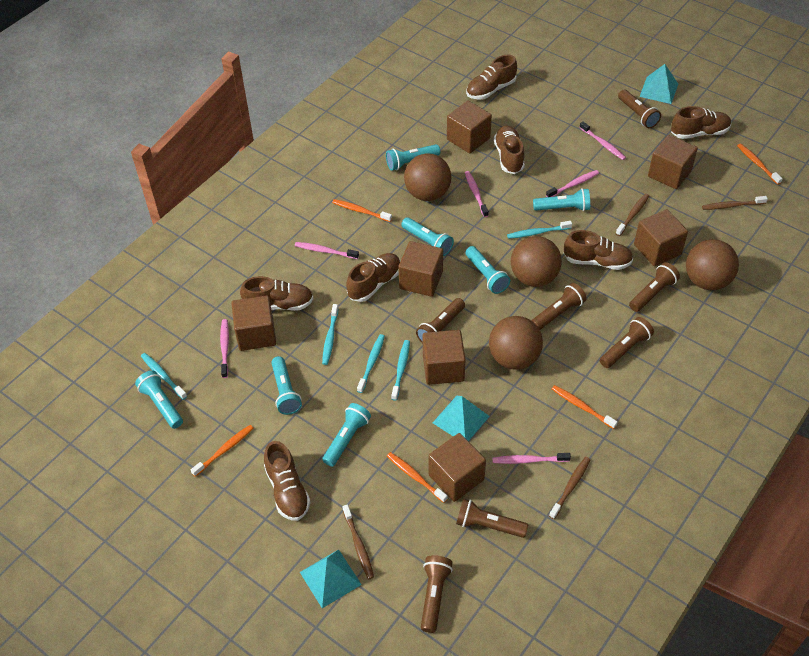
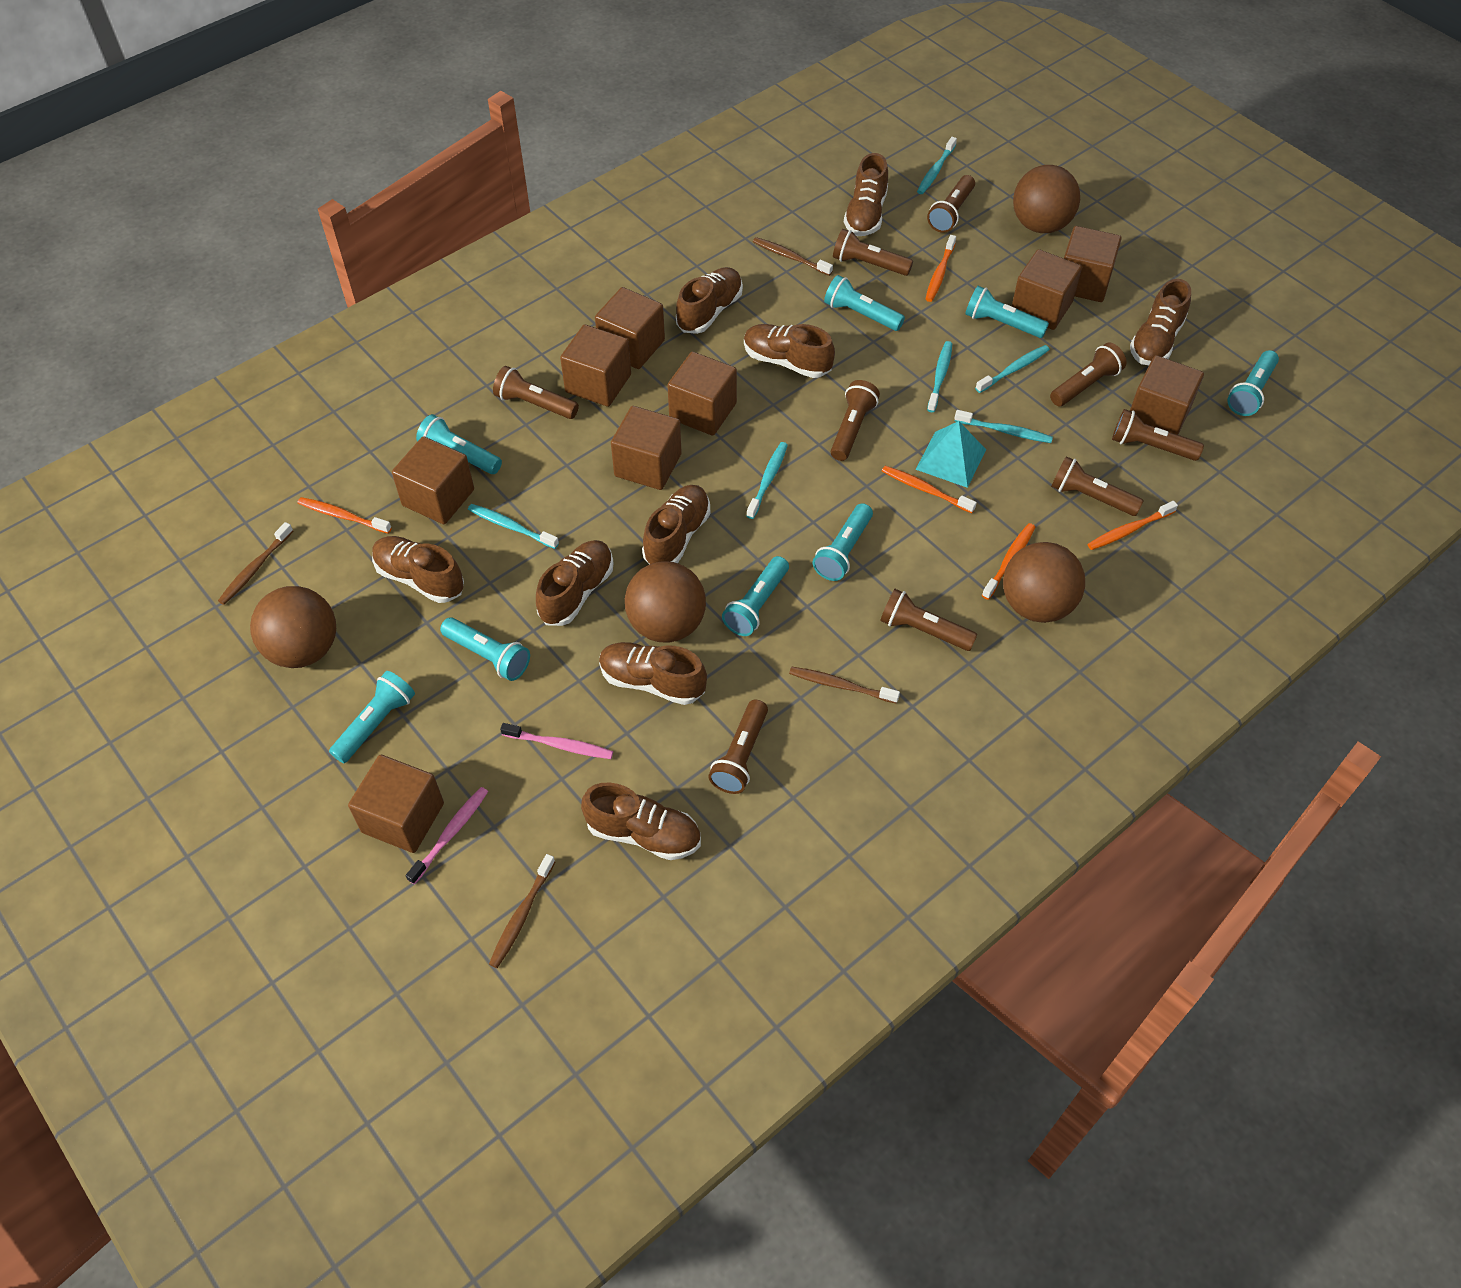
brown cube: 7 -> 9
brown flashlight: 7 -> 9
brown shoe: 7 -> 9
pink toothbrush: 6 -> 2
turquoise flashlight: 7 -> 8
turquoise pyramid: 3 -> 1
turquoise toothbrush: 5 -> 6

